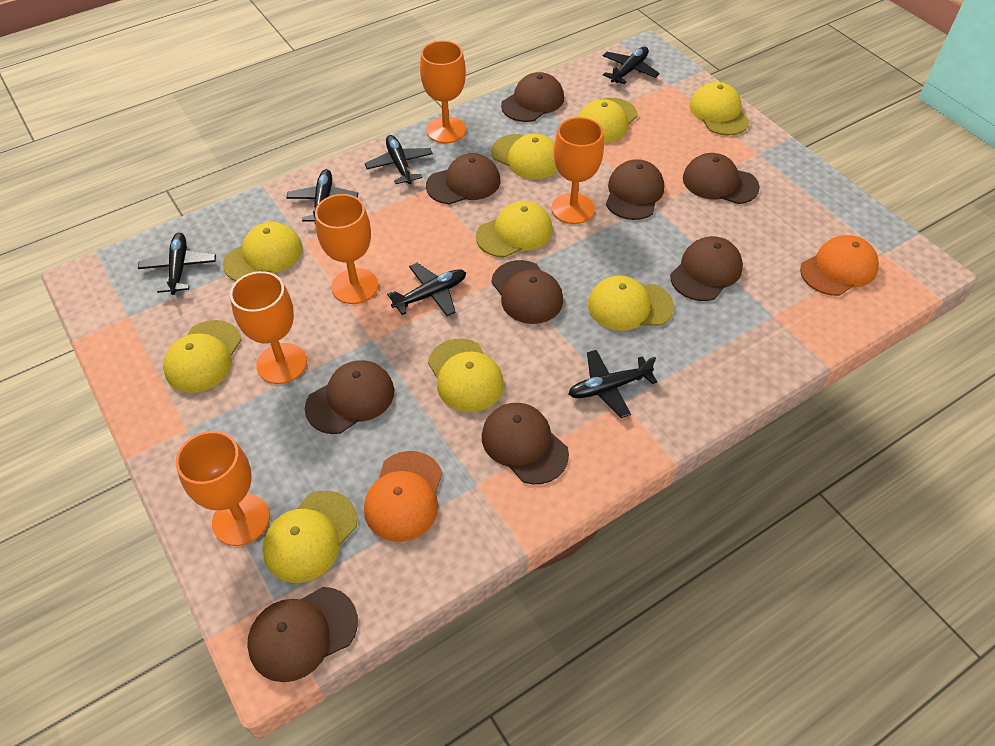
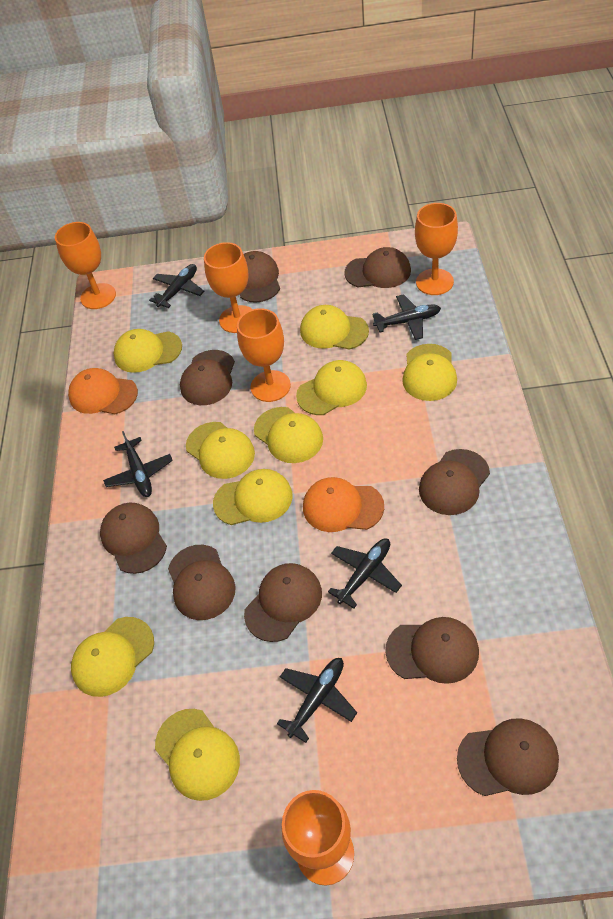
black plane: 6 -> 5

